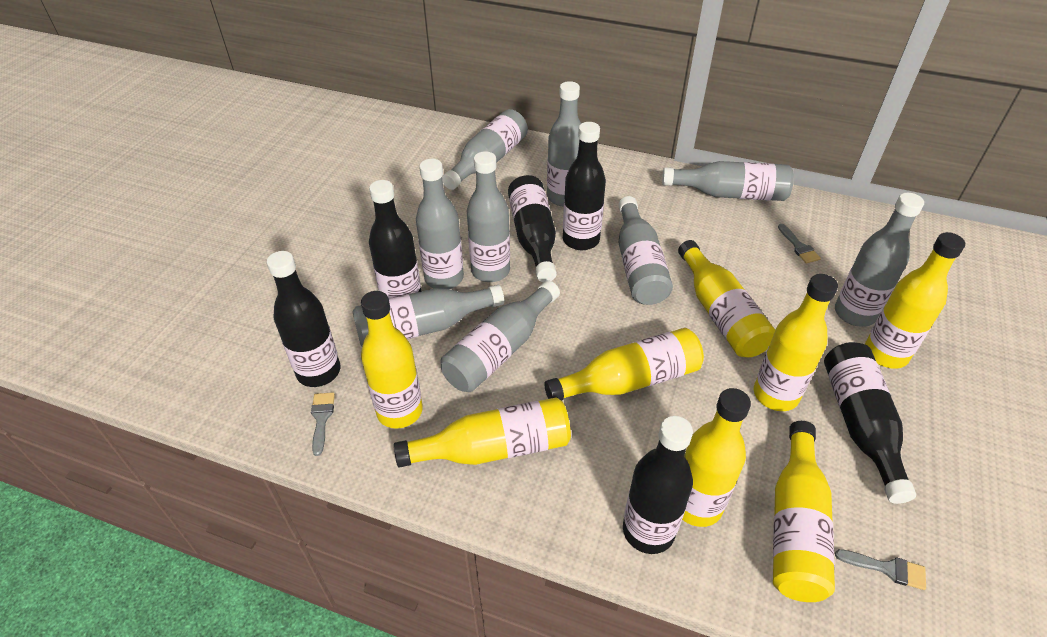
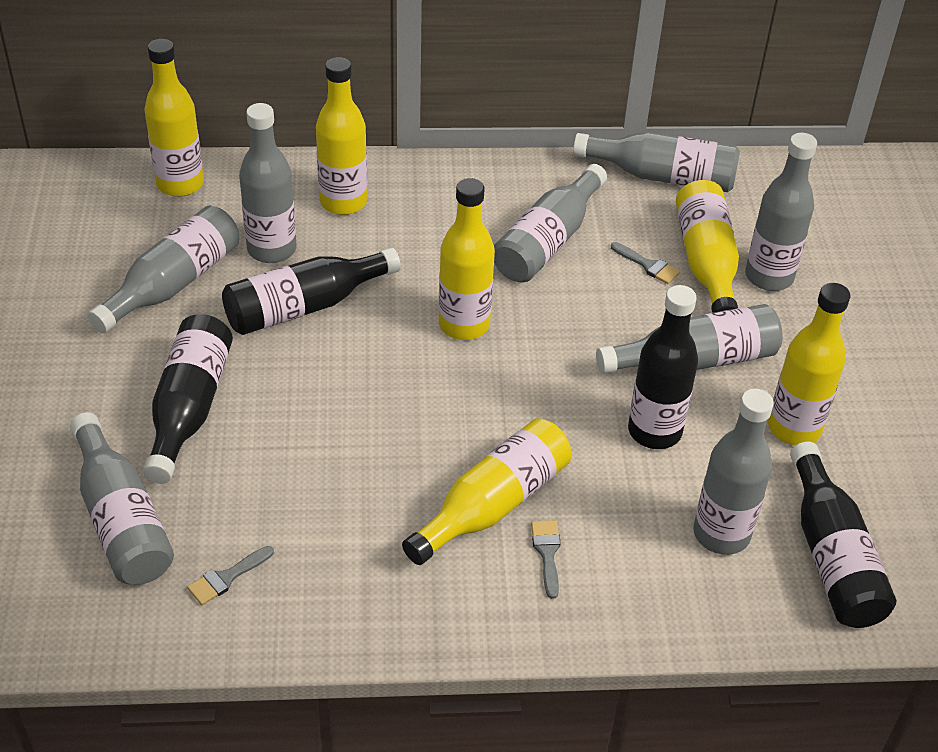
black bottle: 6 -> 4
grey bottle: 9 -> 8
yellow bottle: 8 -> 6

